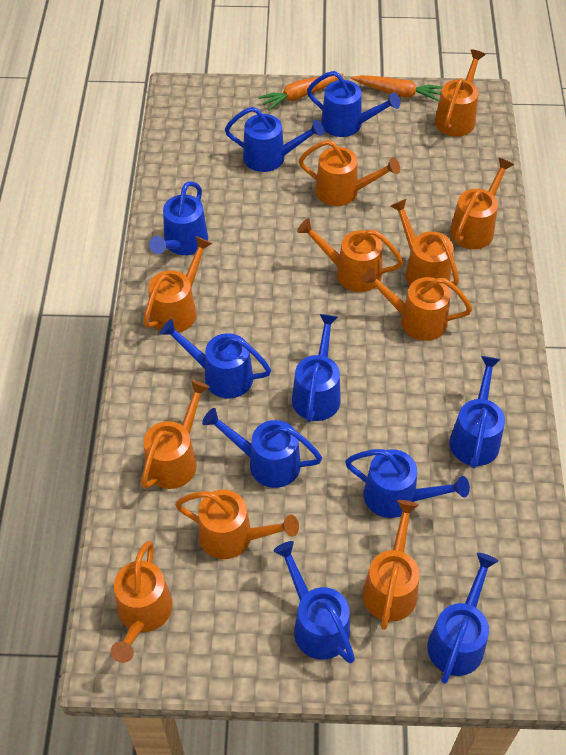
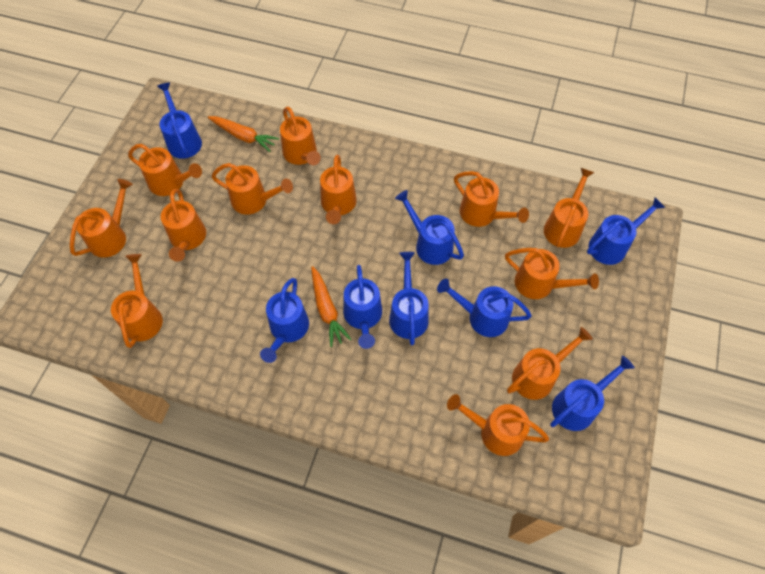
blue watering can: 10 -> 8
orange watering can: 11 -> 12

